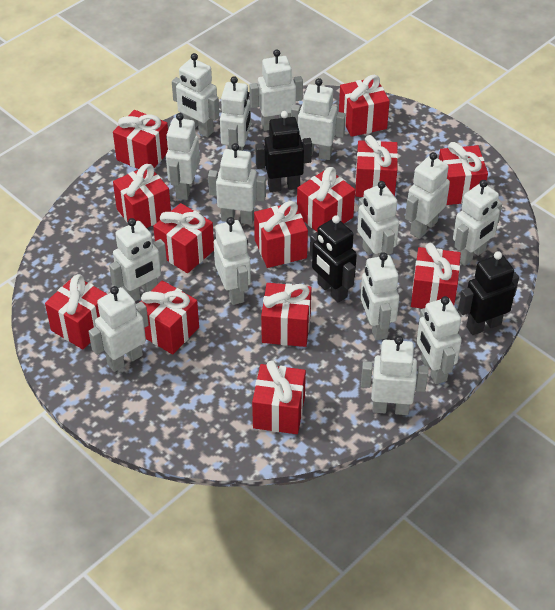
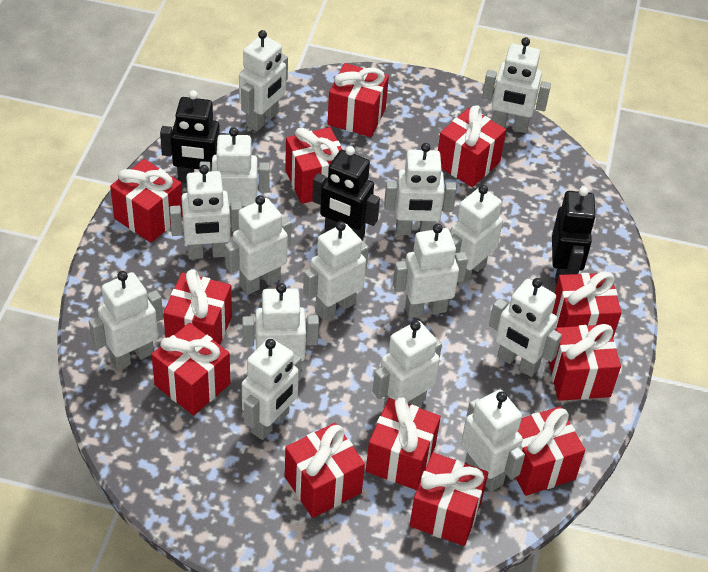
red gift: 13 -> 12

